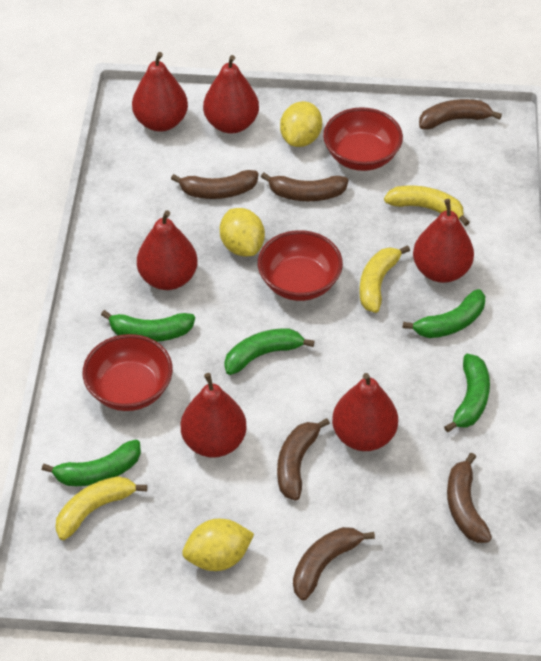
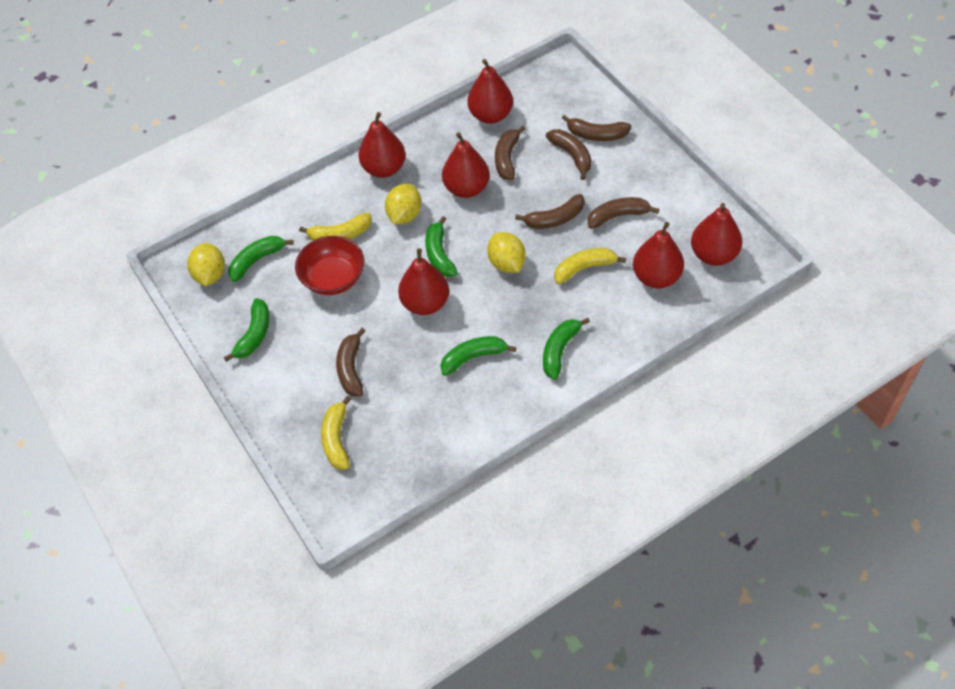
red bowl: 3 -> 1

